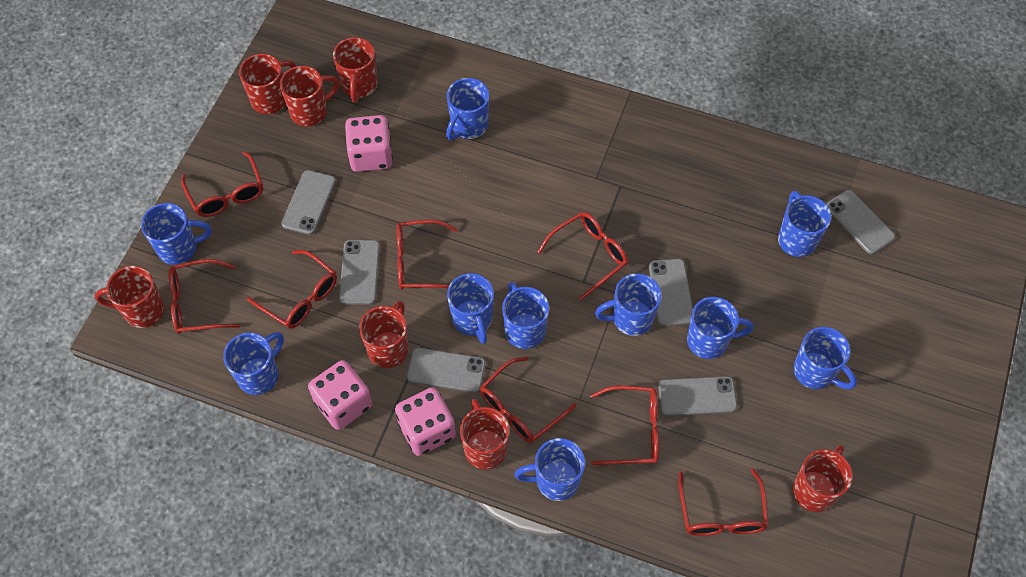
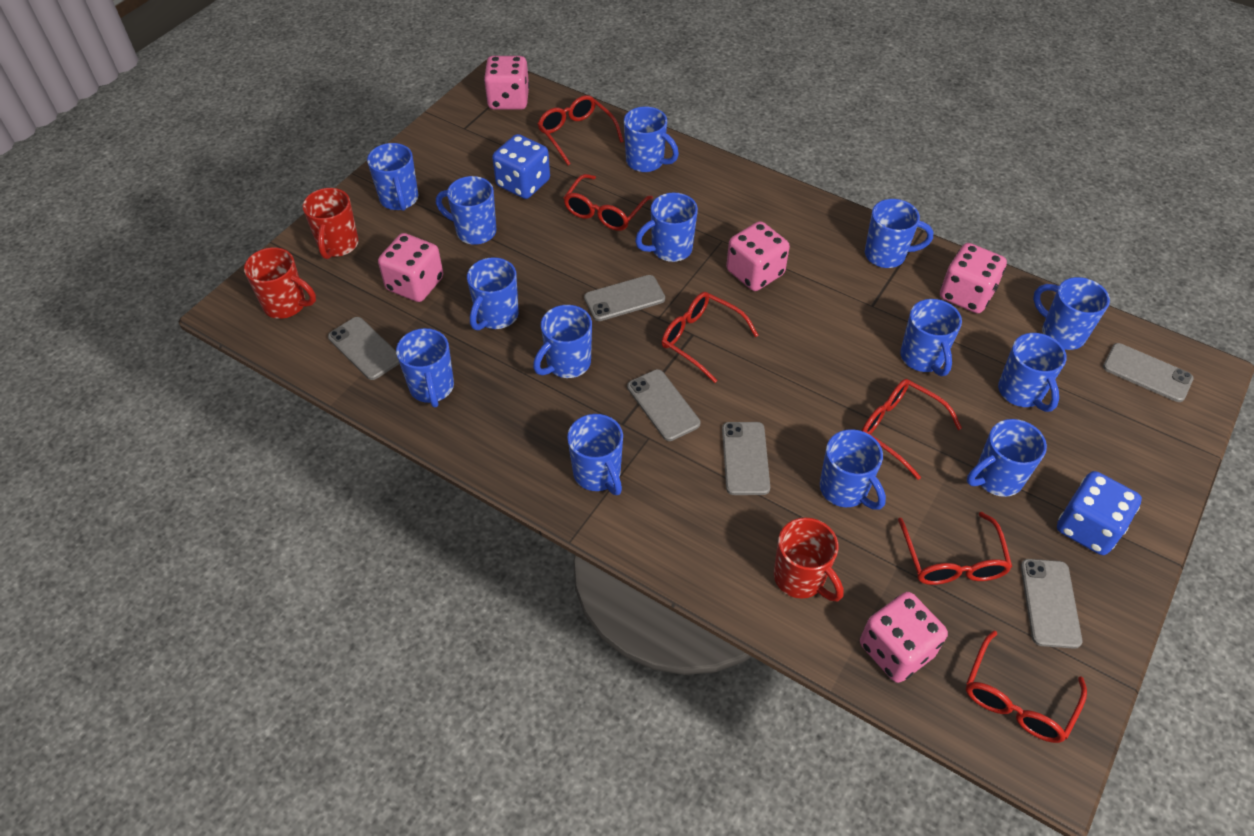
blue dice: 0 -> 2
blue mug: 10 -> 14
pink dice: 3 -> 5
red glasses: 8 -> 6
red mug: 7 -> 3

